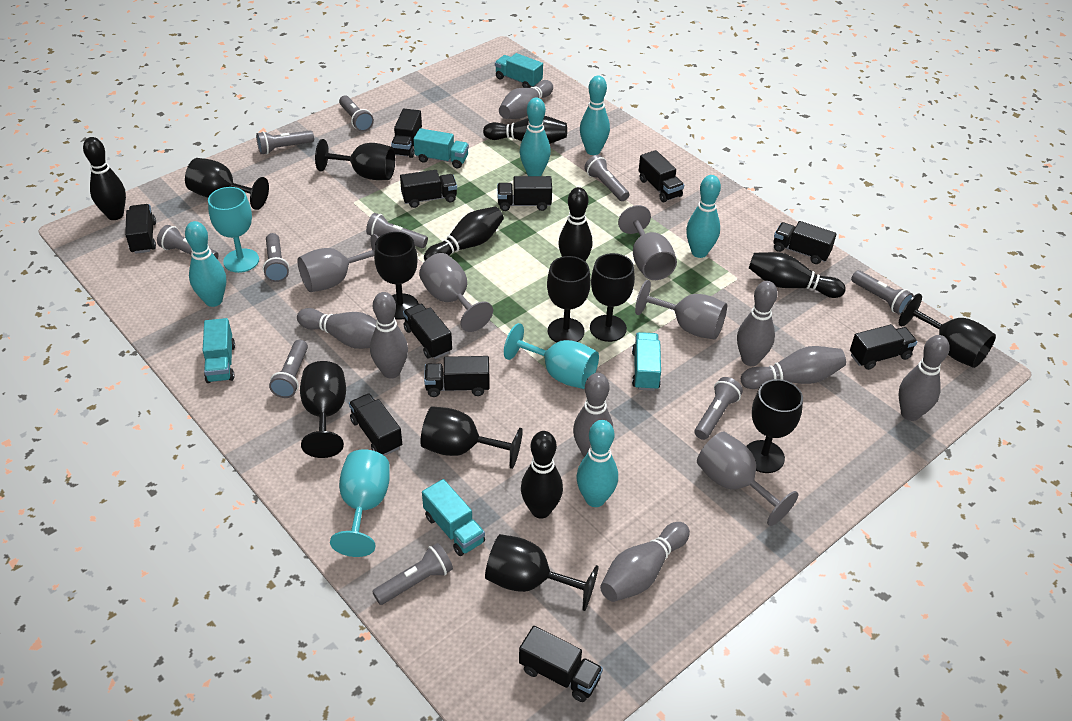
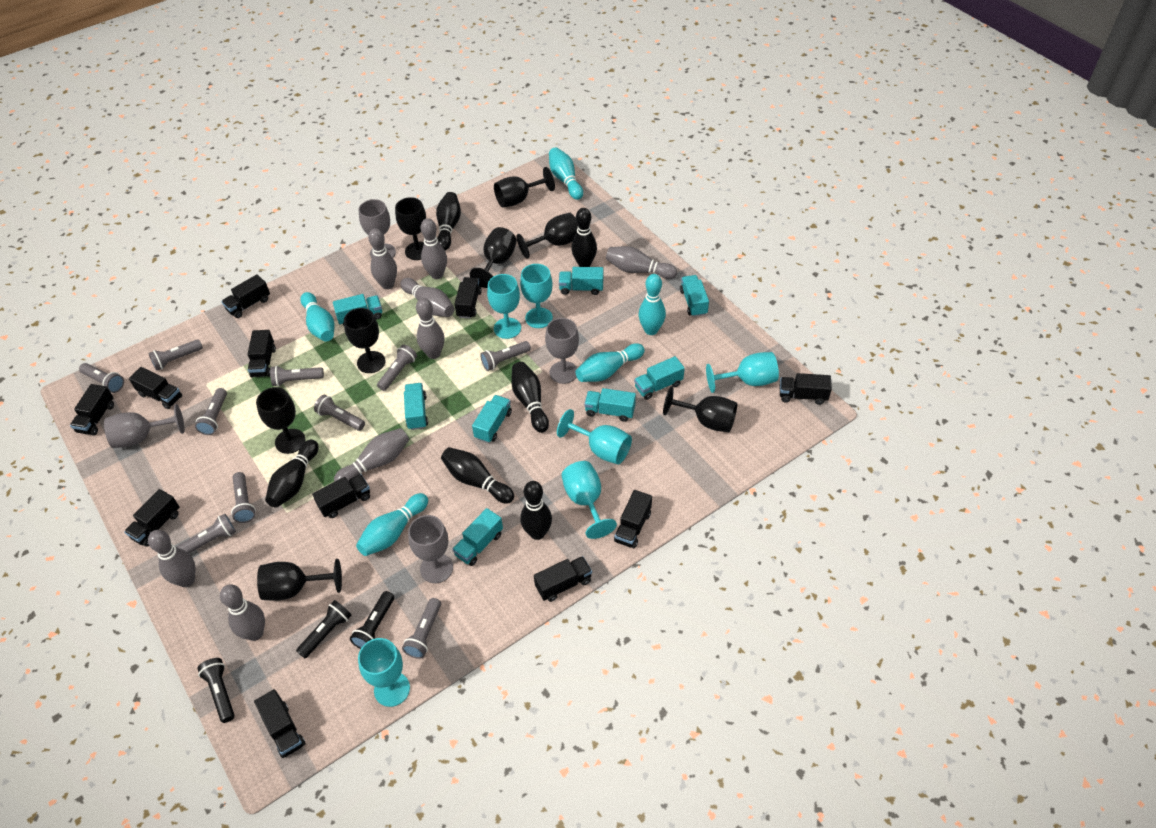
black flashlight: 0 -> 3
black goblet: 10 -> 8
grey goblet: 5 -> 4
turquoise goblet: 3 -> 6
turquoise truck: 5 -> 8

